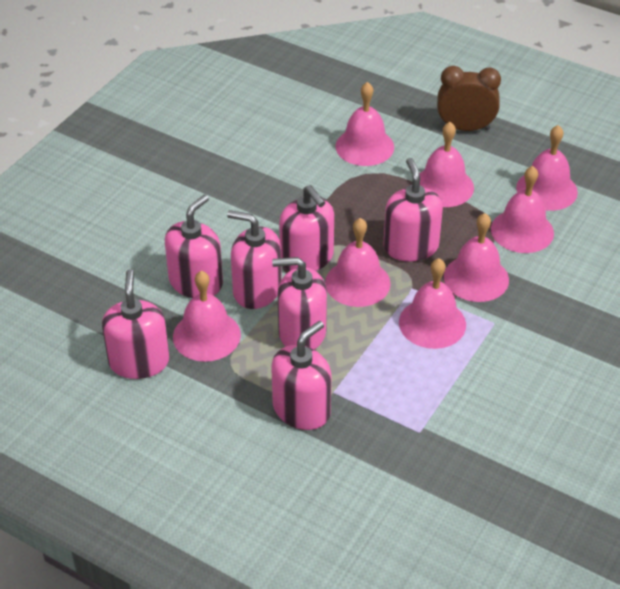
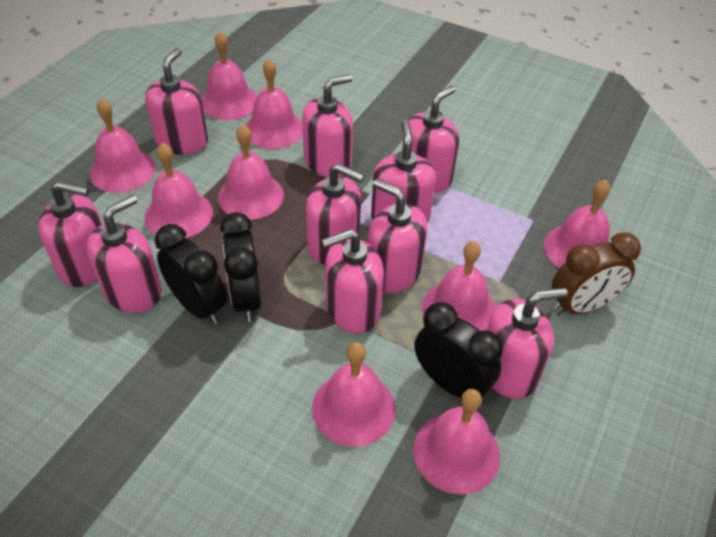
black clock: 0 -> 3
pink bell: 8 -> 9
pink soap dispenser: 7 -> 10

